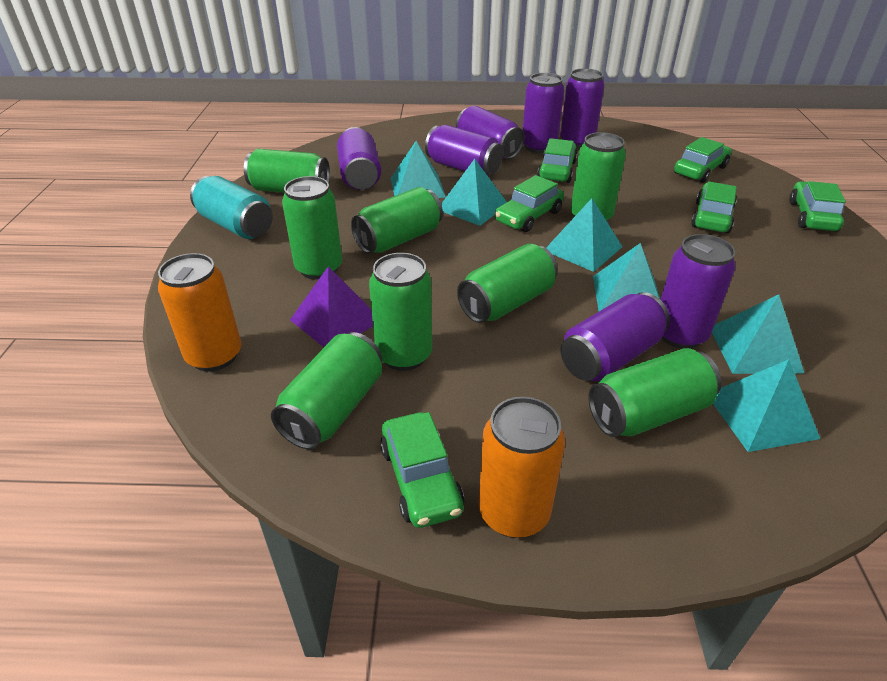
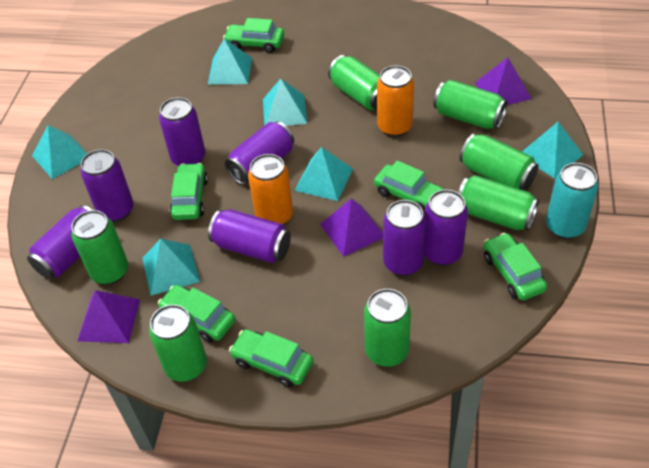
green can: 8 -> 7
purple pyramid: 1 -> 3

